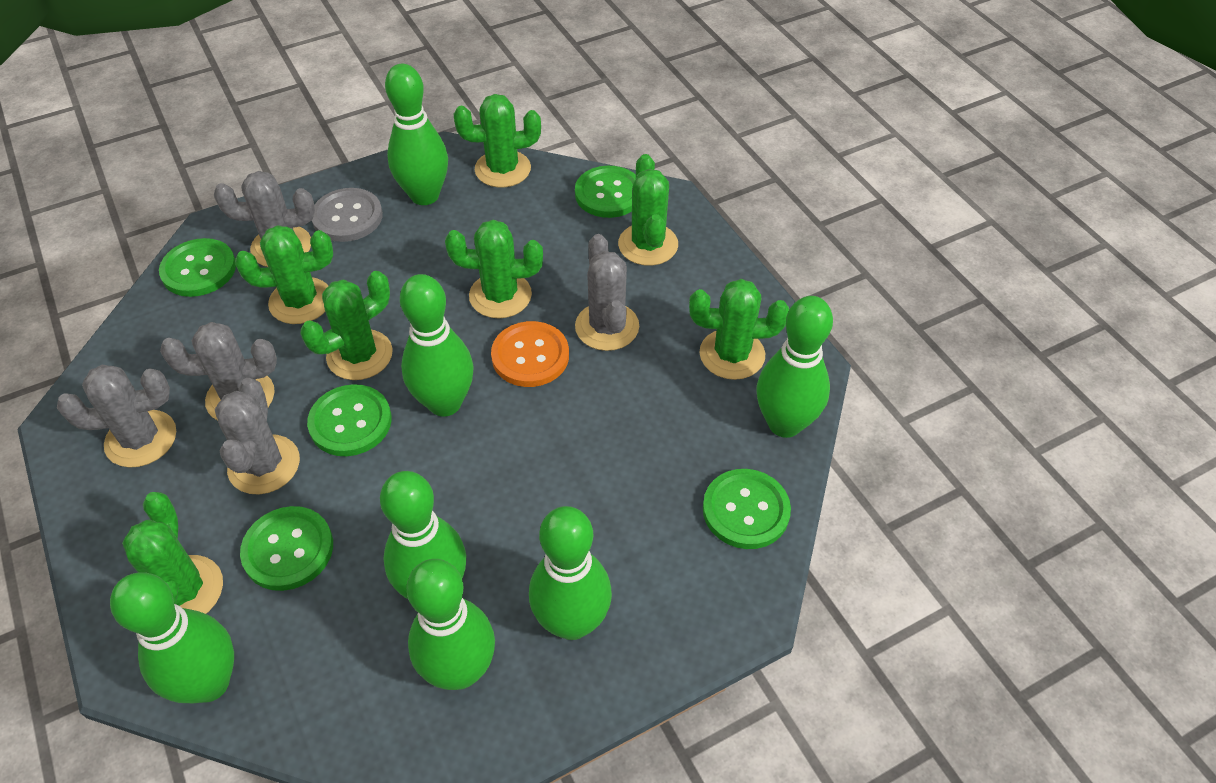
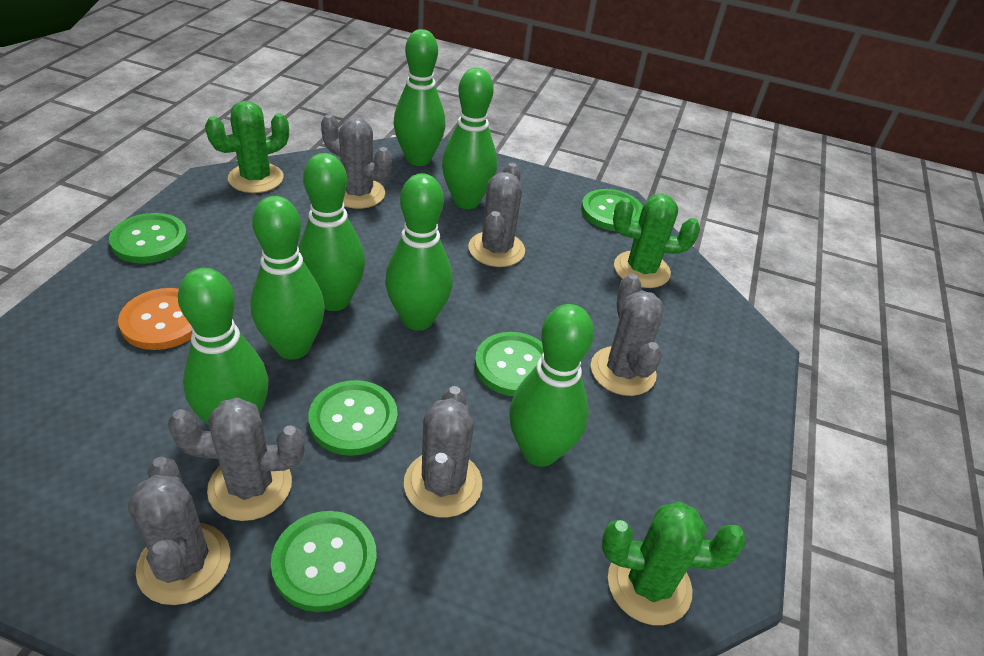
green cactus: 7 -> 3
grey button: 1 -> 0
grey cactus: 5 -> 6

